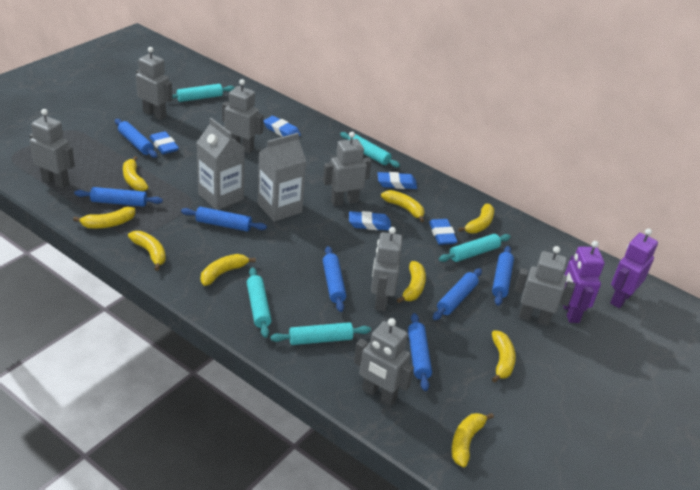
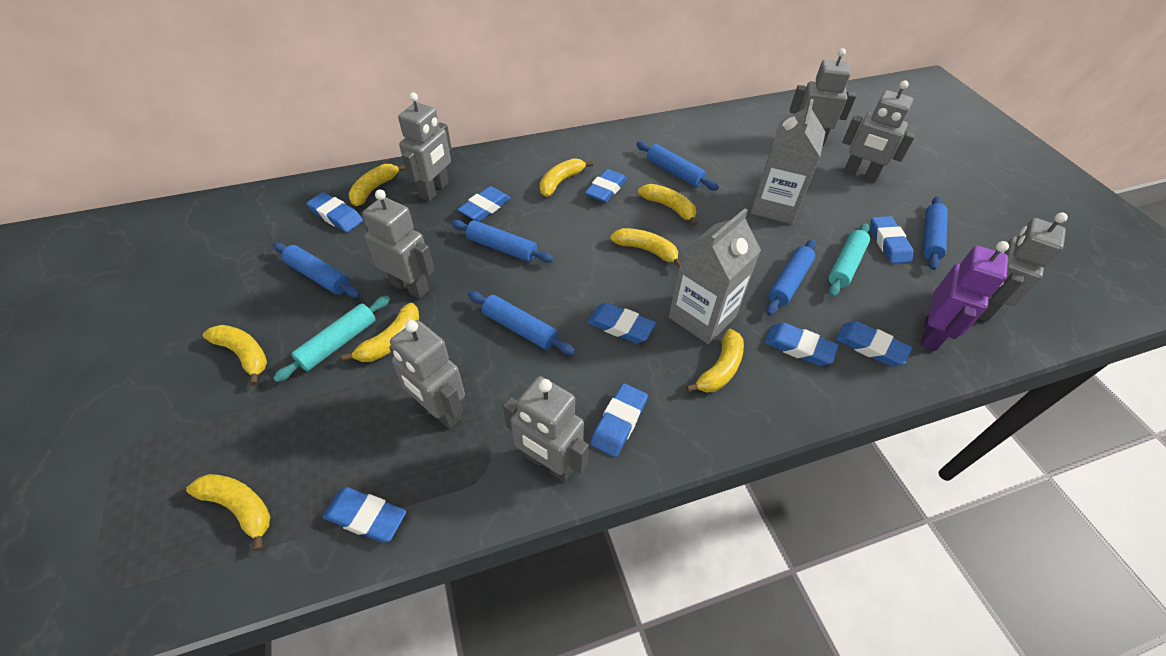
blue eraser: 5 -> 9
blue rolling pin: 7 -> 6
purple robot: 2 -> 1
turquoise rolling pin: 5 -> 2
yellow banana: 9 -> 8

